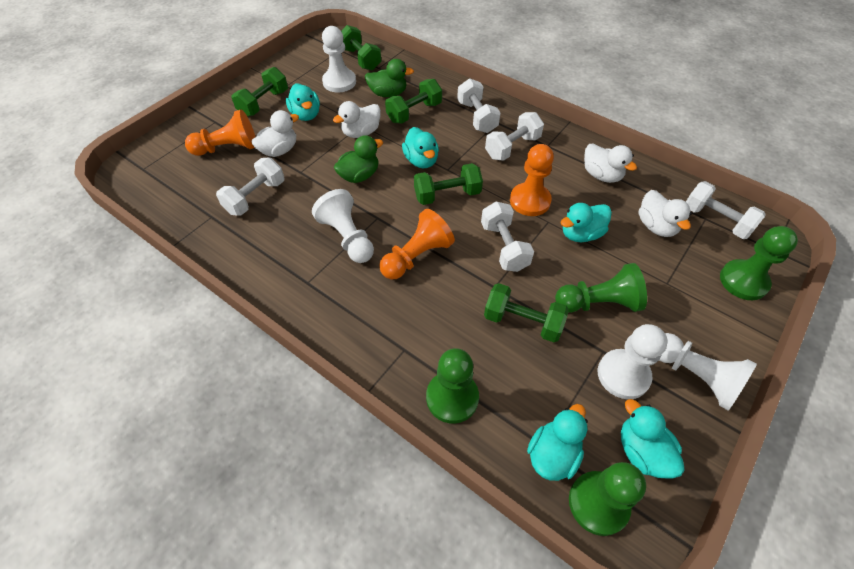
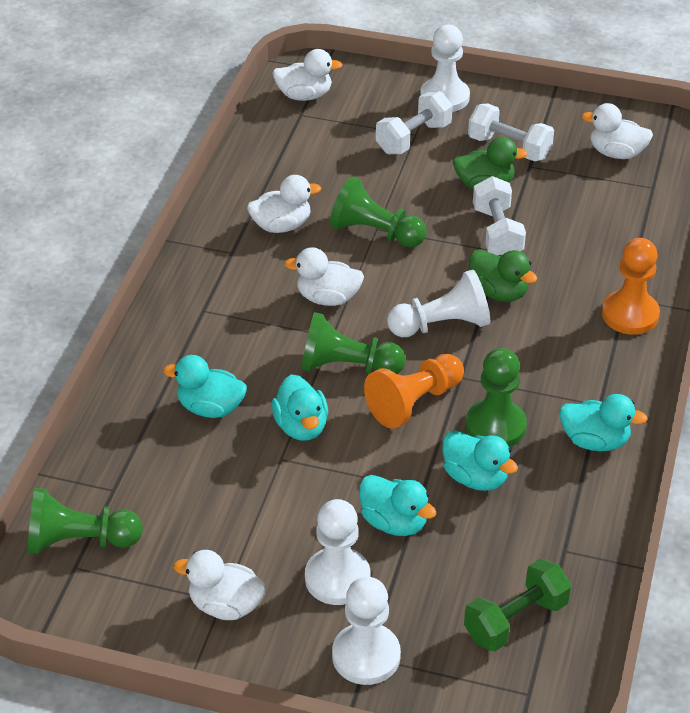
green dumbbell: 5 -> 1
orange pawn: 3 -> 2
white duck: 4 -> 5
white dumbbell: 5 -> 3

